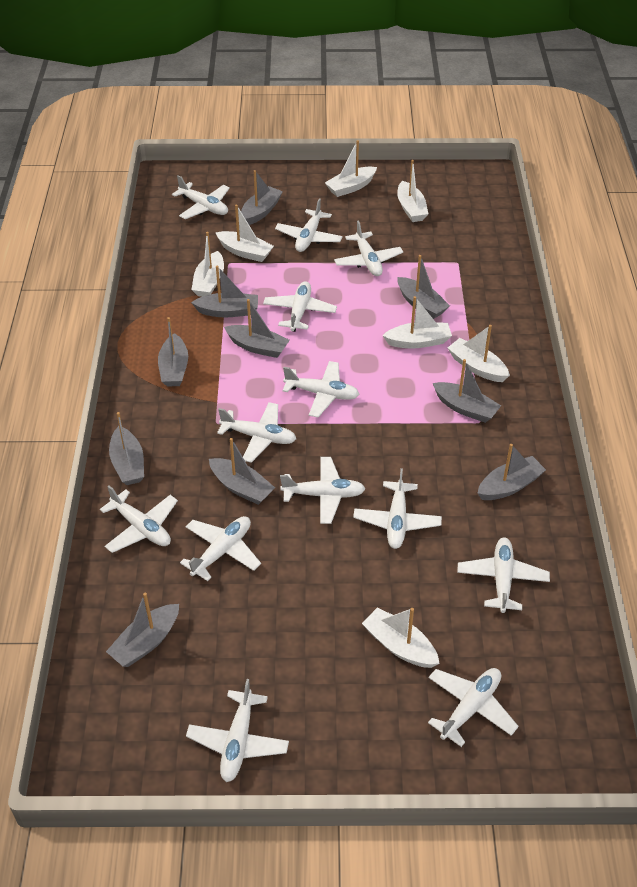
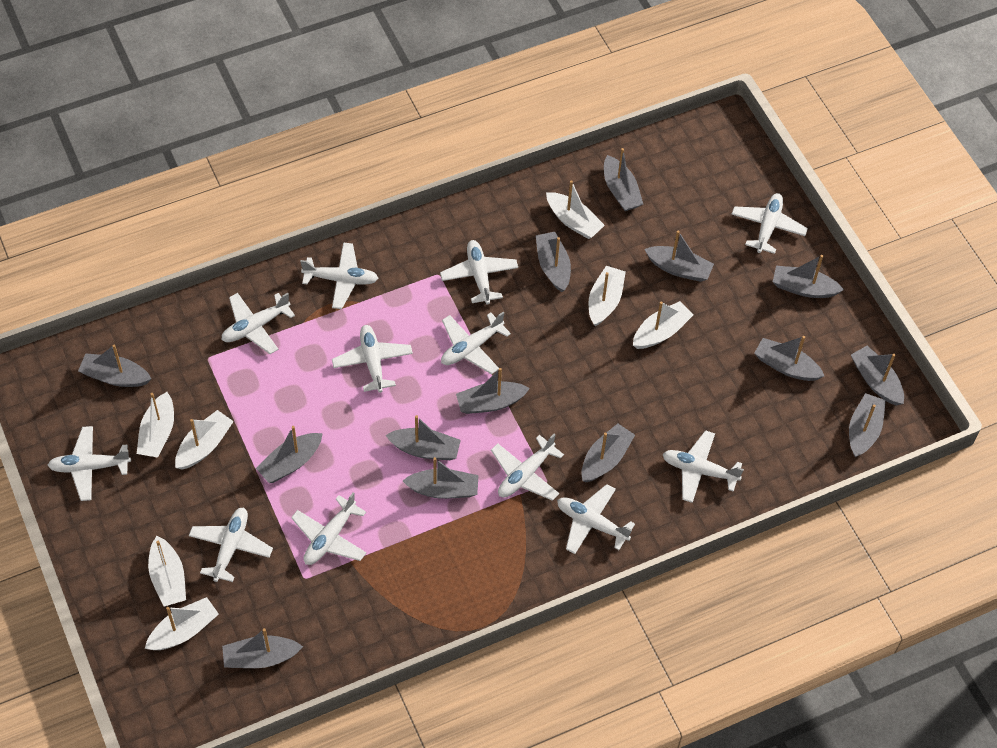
grey boat: 10 -> 14
white plane: 13 -> 12

